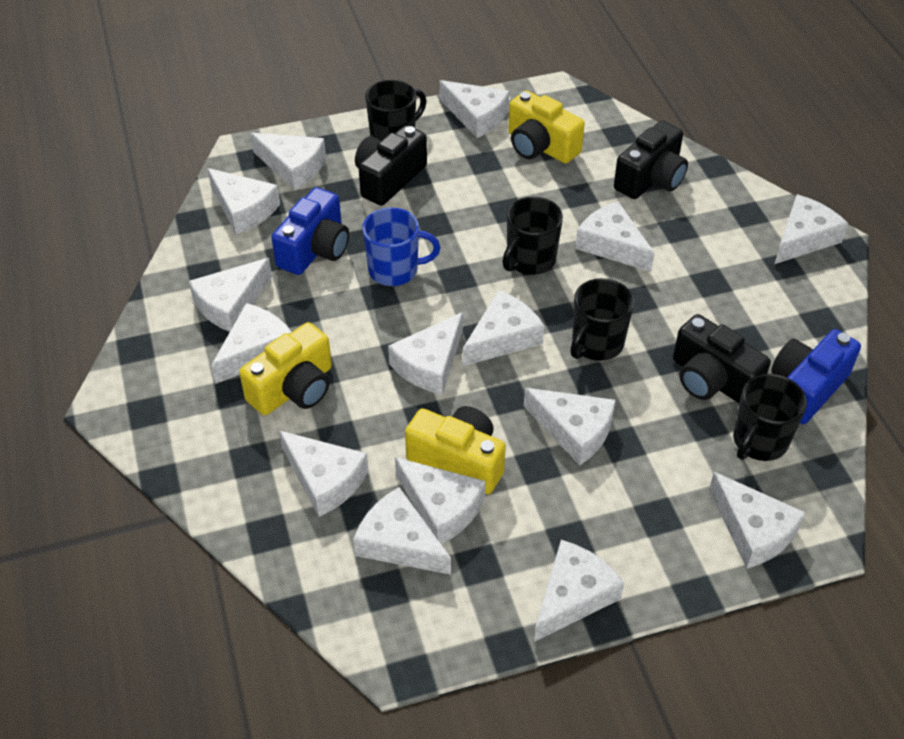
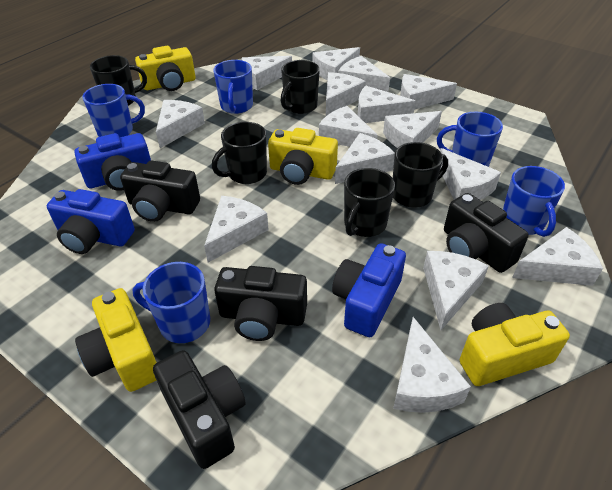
black camera: 3 -> 4
black mug: 4 -> 5
blue camera: 2 -> 3
blue mug: 1 -> 5
yellow camera: 3 -> 4

